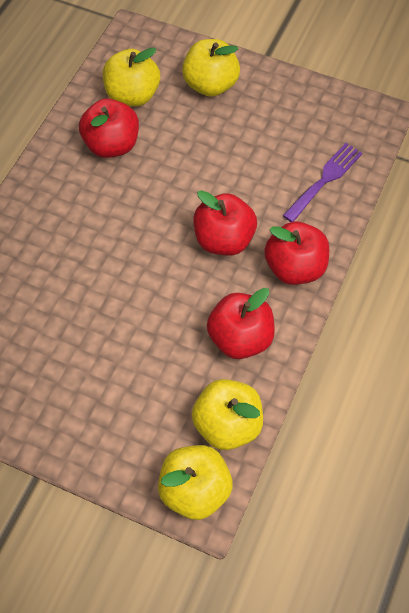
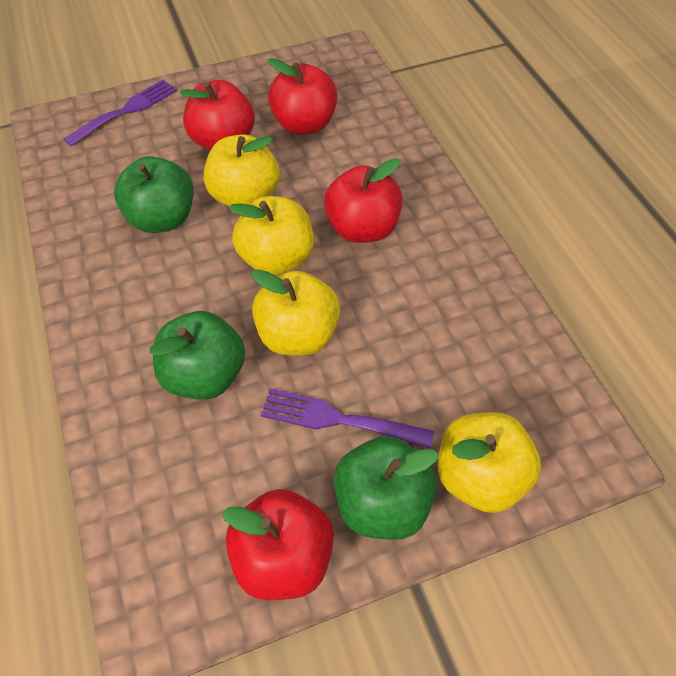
green apple: 0 -> 3
purple fork: 1 -> 2

